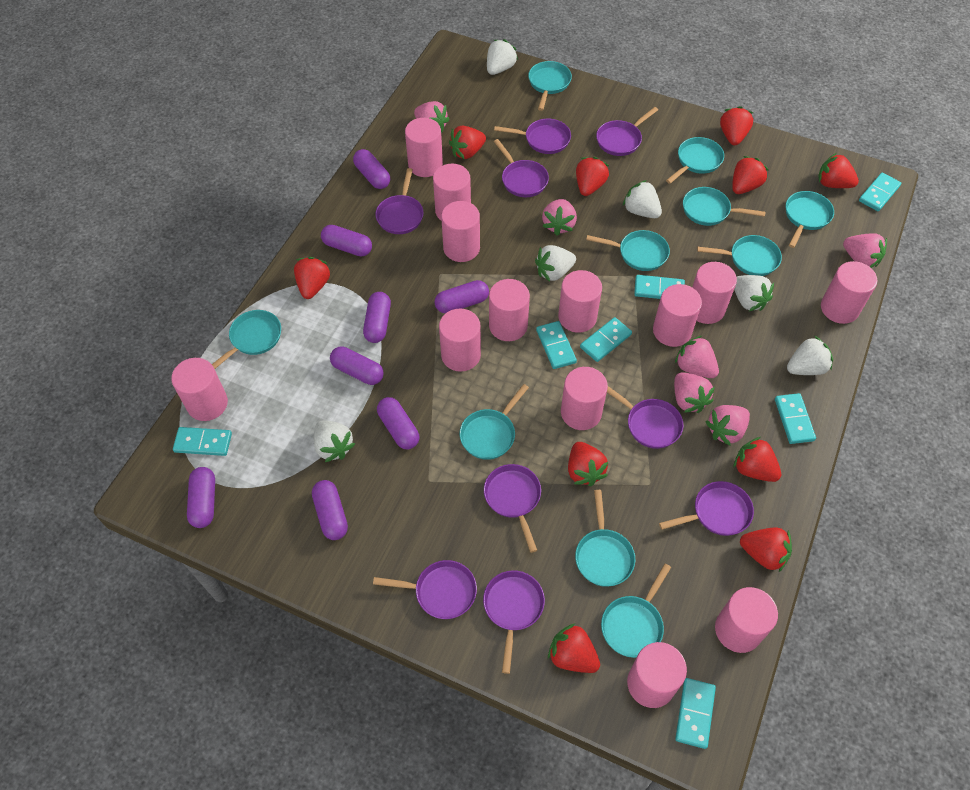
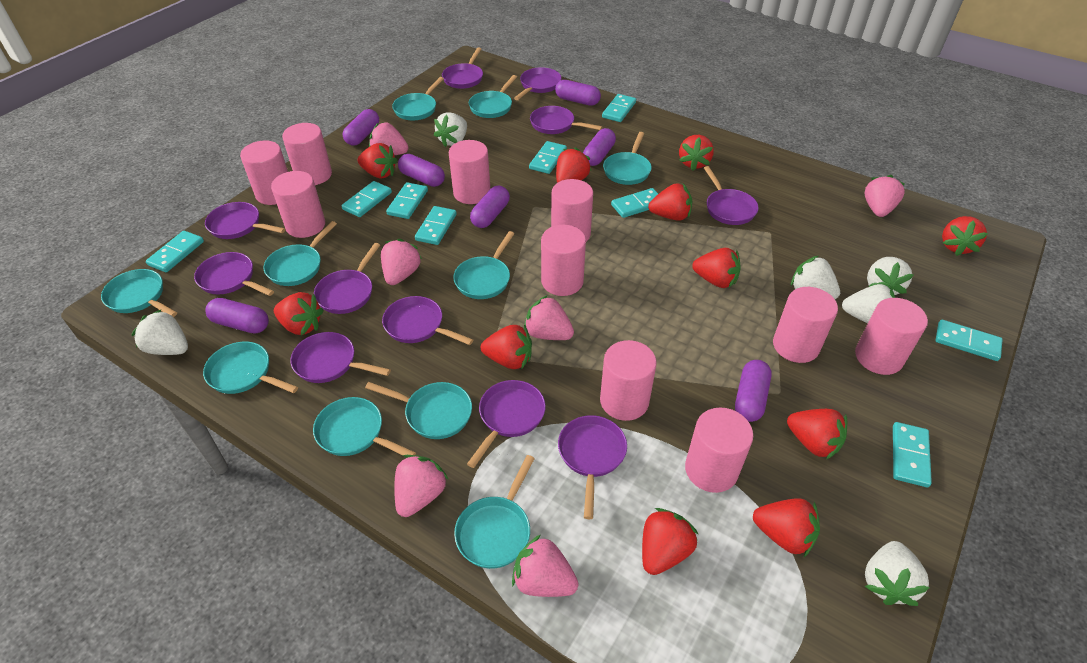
pink cylinder: 13 -> 10
purple capsule: 8 -> 7
purple pan: 9 -> 11
red strawberry: 10 -> 11
turquoise domino: 7 -> 9

